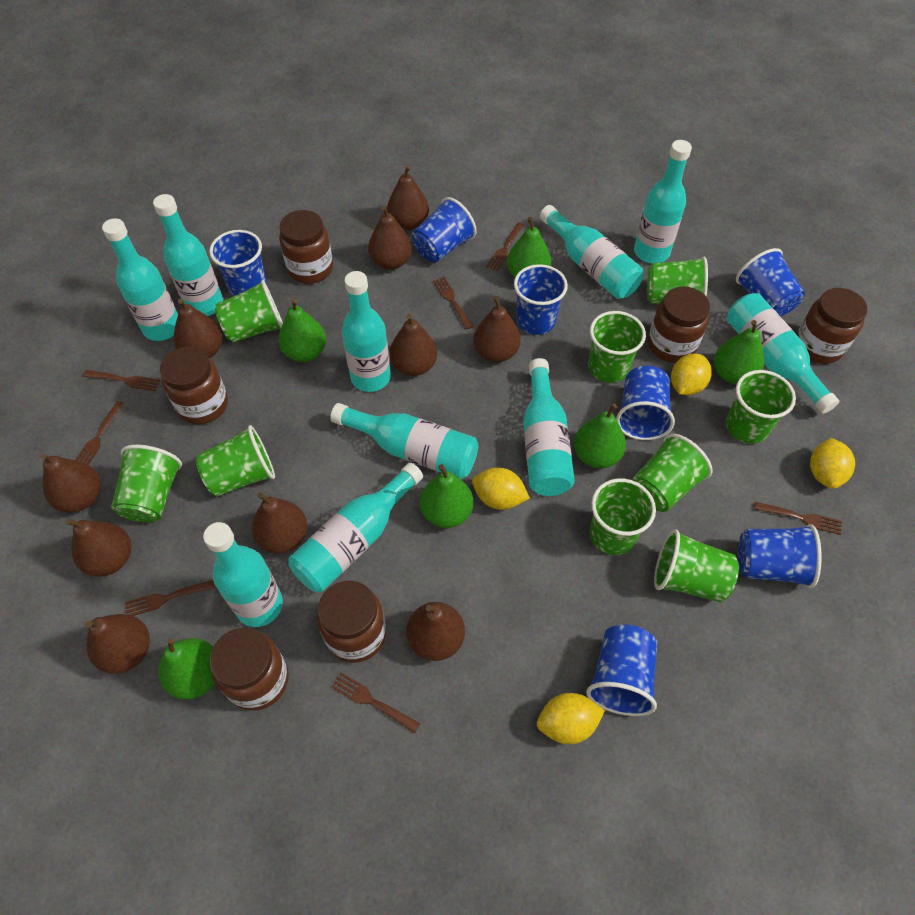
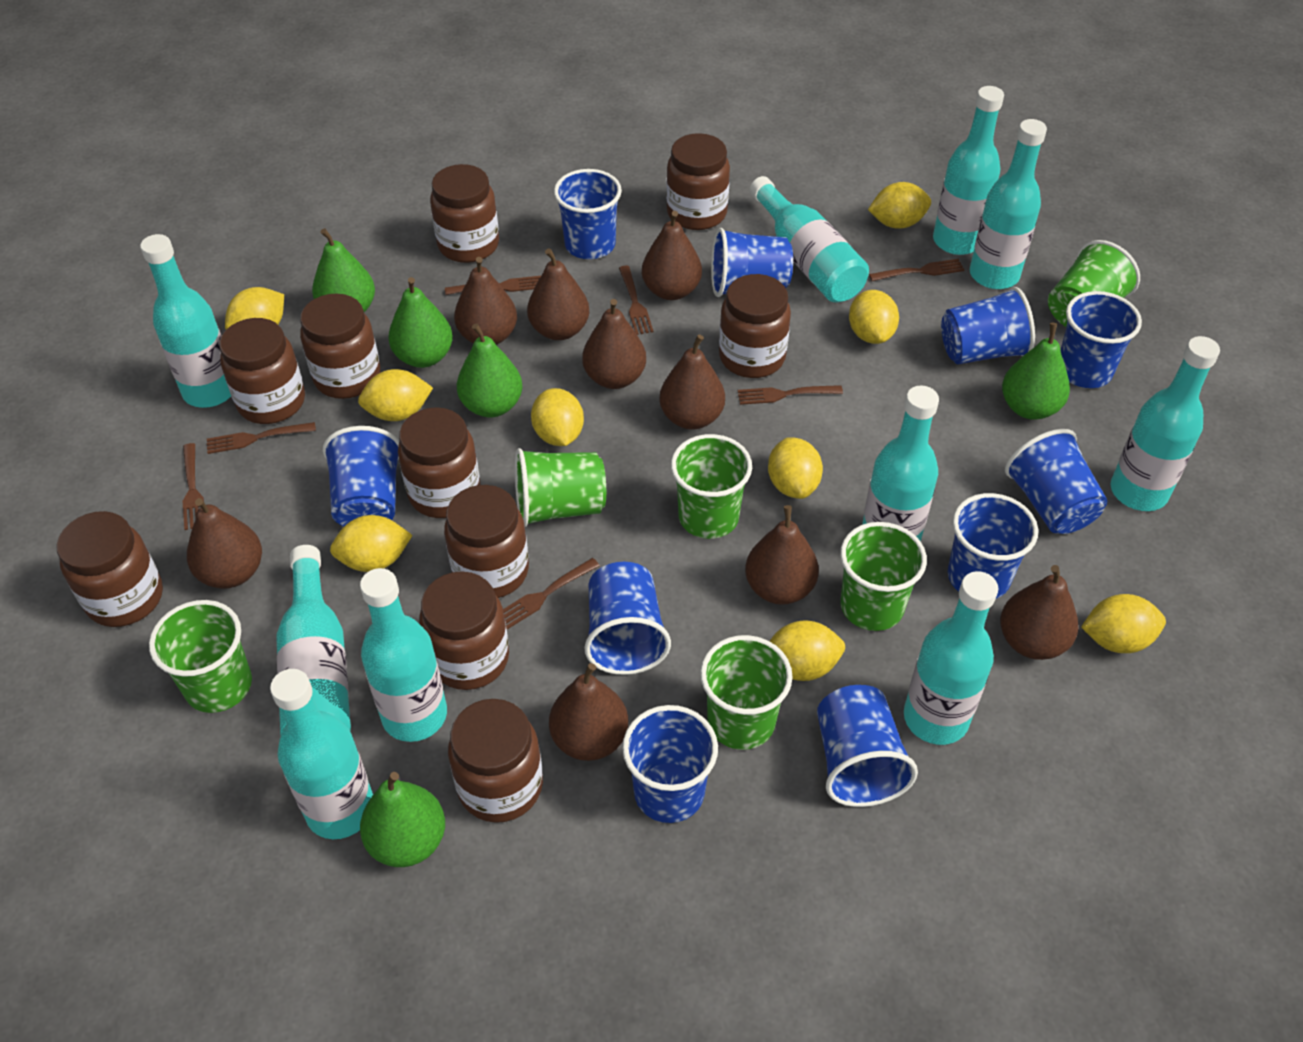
blue cup: 7 -> 10
brown jar: 6 -> 10
brown pear: 10 -> 9
green cup: 9 -> 6
green pear: 6 -> 5
yellow lemon: 4 -> 9

